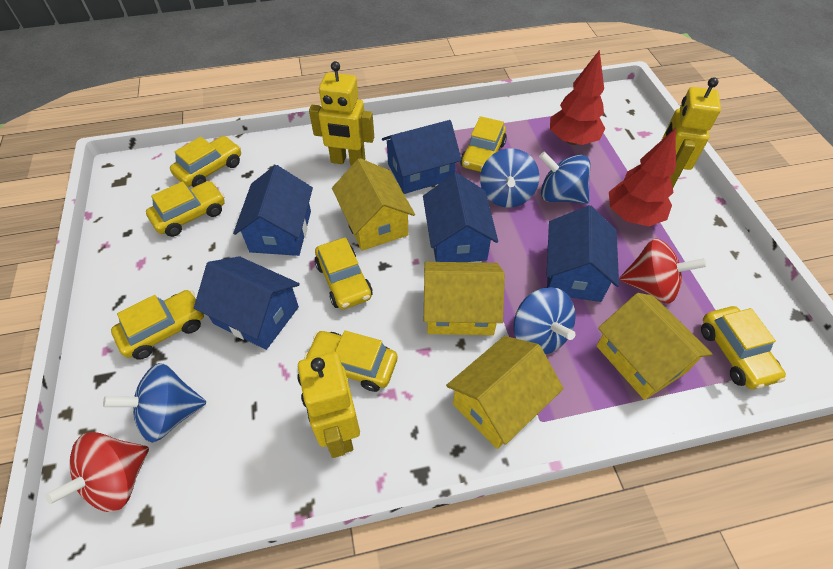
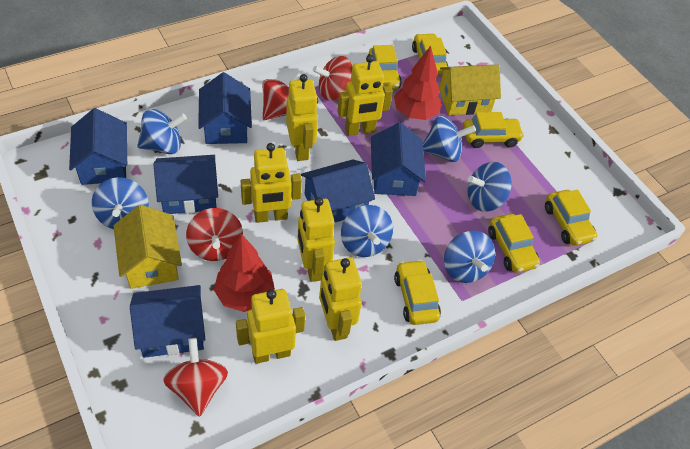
blue house: 5 -> 6
blue spinning top: 4 -> 6
red spinning top: 2 -> 4
yellow car: 7 -> 6
yellow house: 4 -> 2
yellow robot: 3 -> 6

